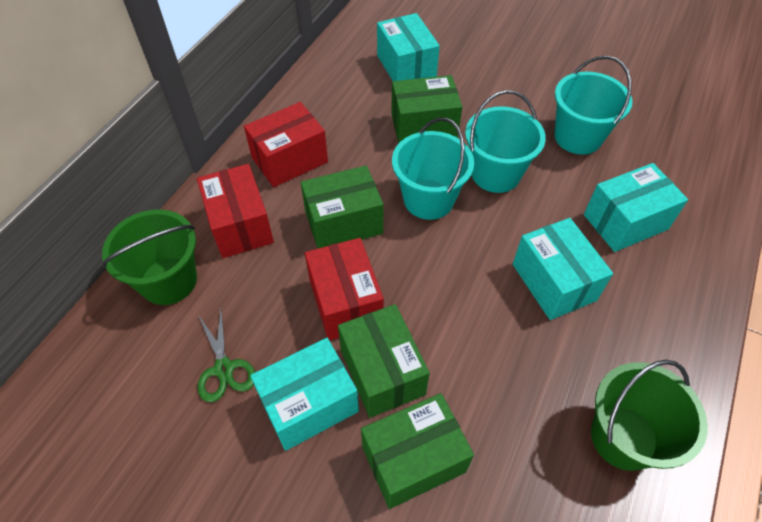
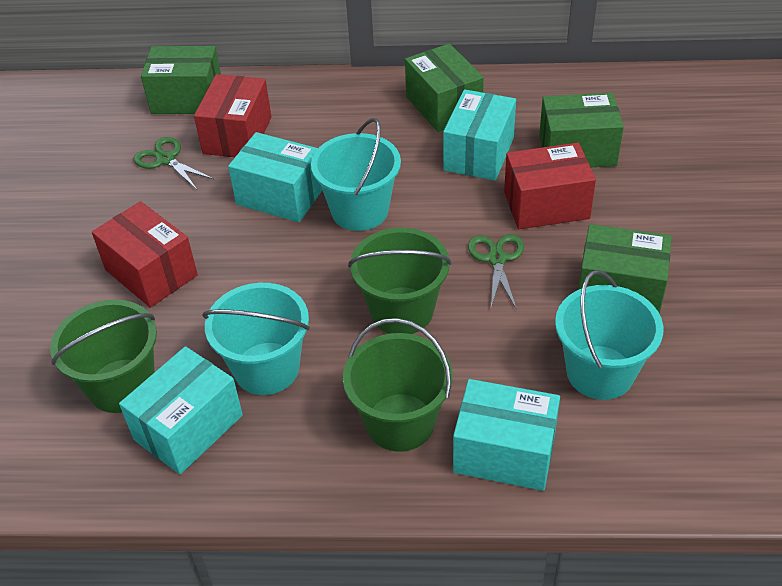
green bucket: 2 -> 3
green scissors: 1 -> 2

